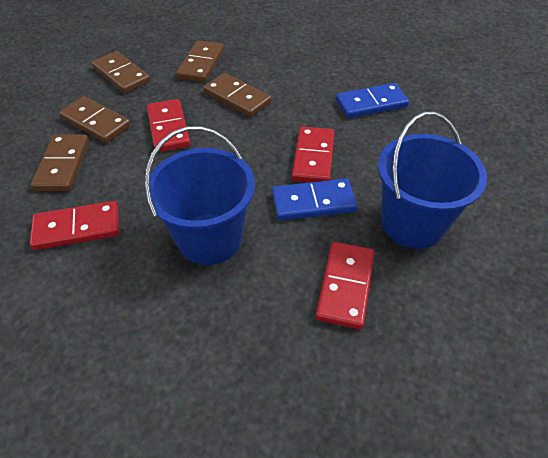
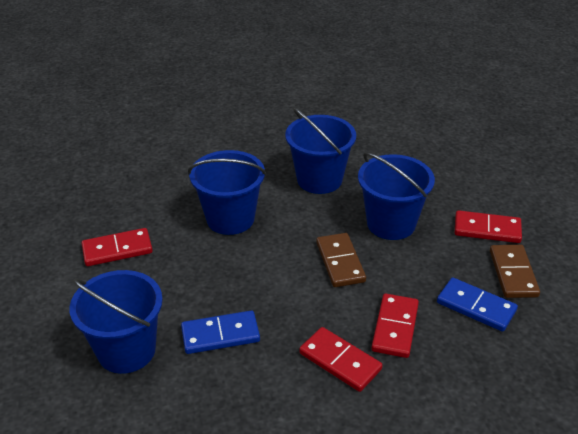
blue bucket: 2 -> 4
brown domino: 5 -> 2

